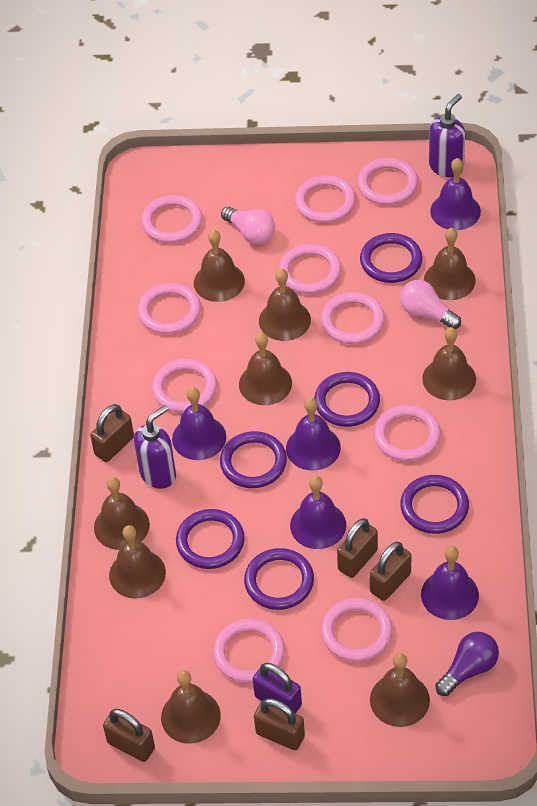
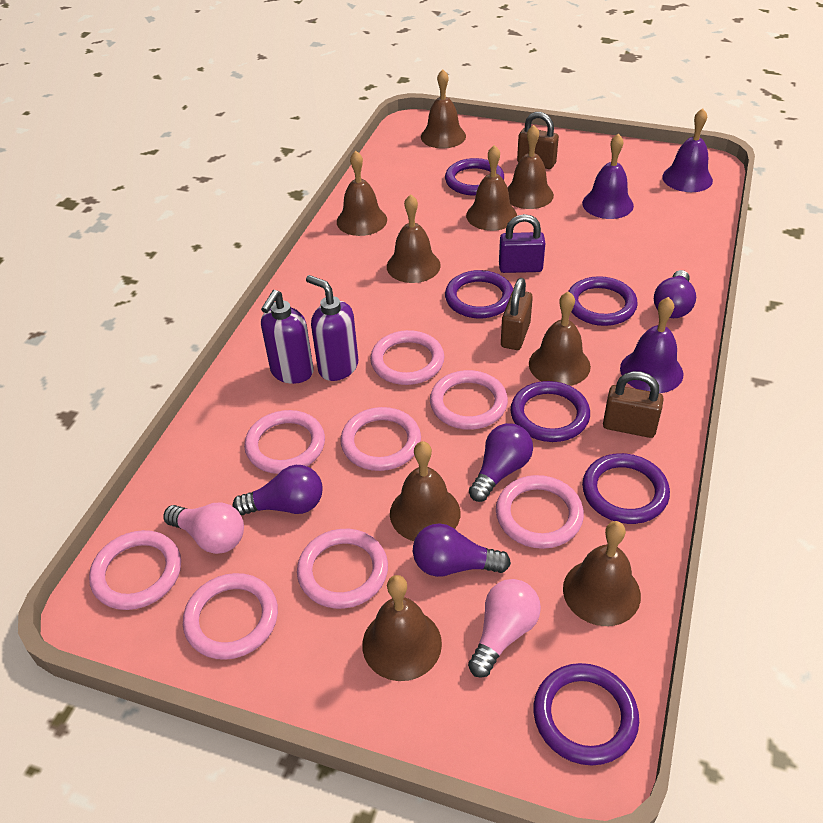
brown padlock: 5 -> 3
pink ring: 10 -> 8
purple bell: 5 -> 3
purple light bulb: 1 -> 4

